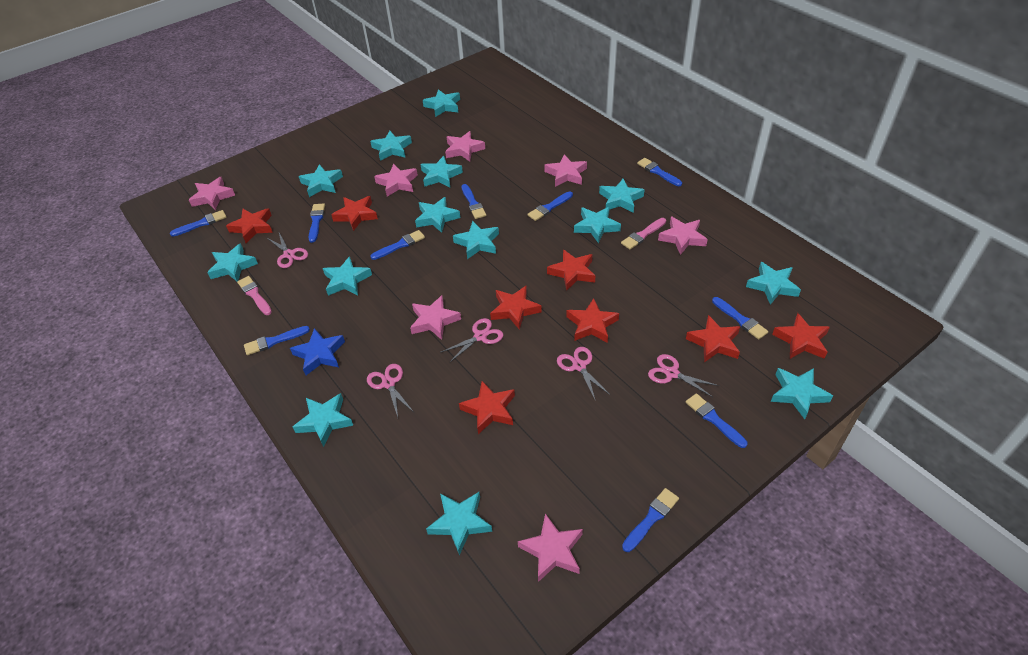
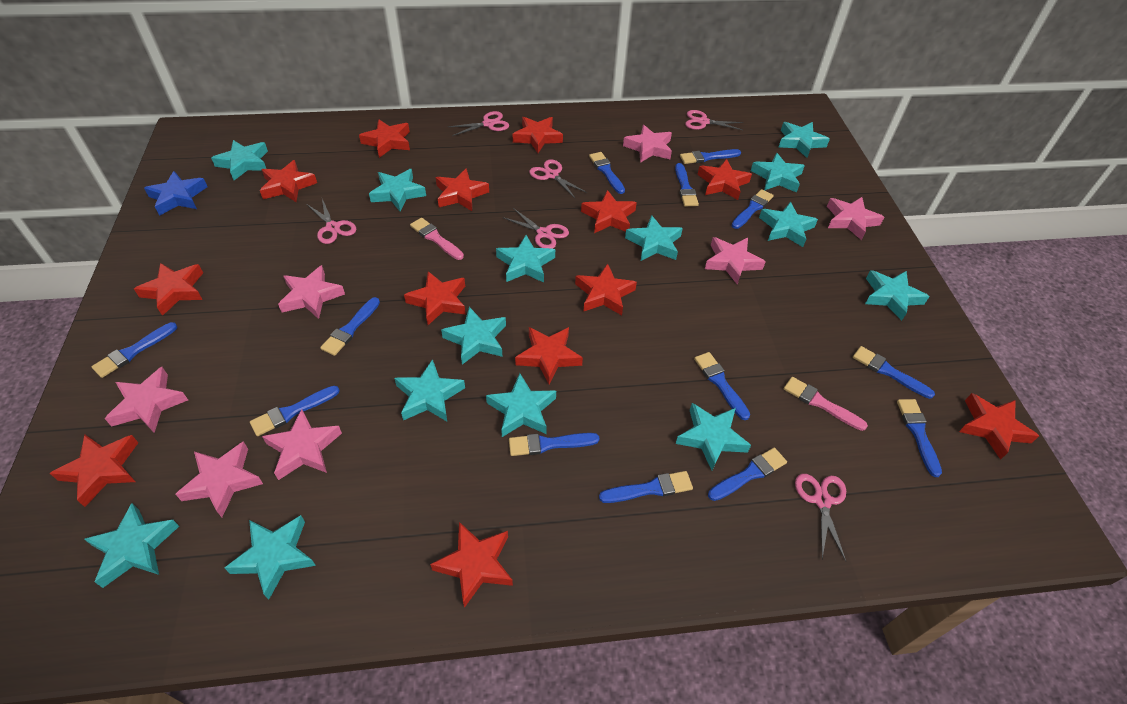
blue brush: 10 -> 13
pink scissors: 5 -> 6
red star: 8 -> 13

